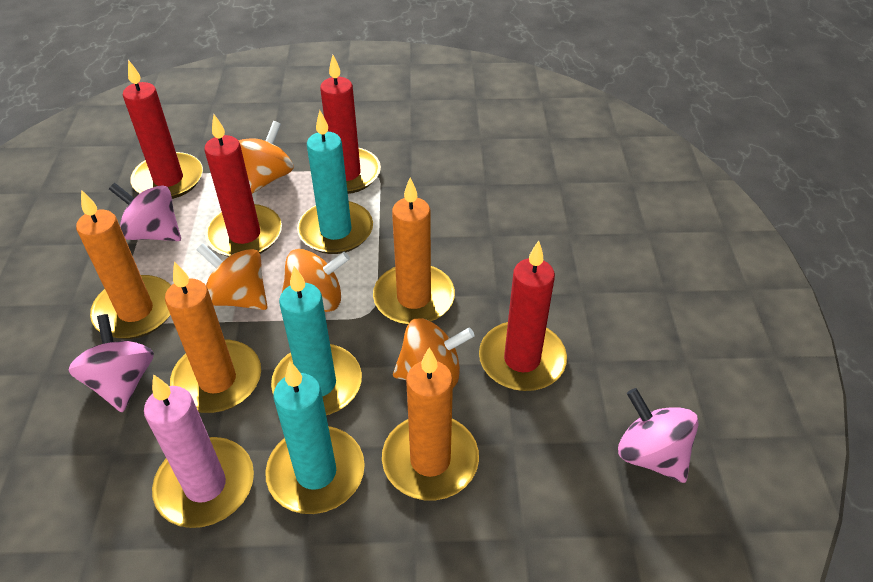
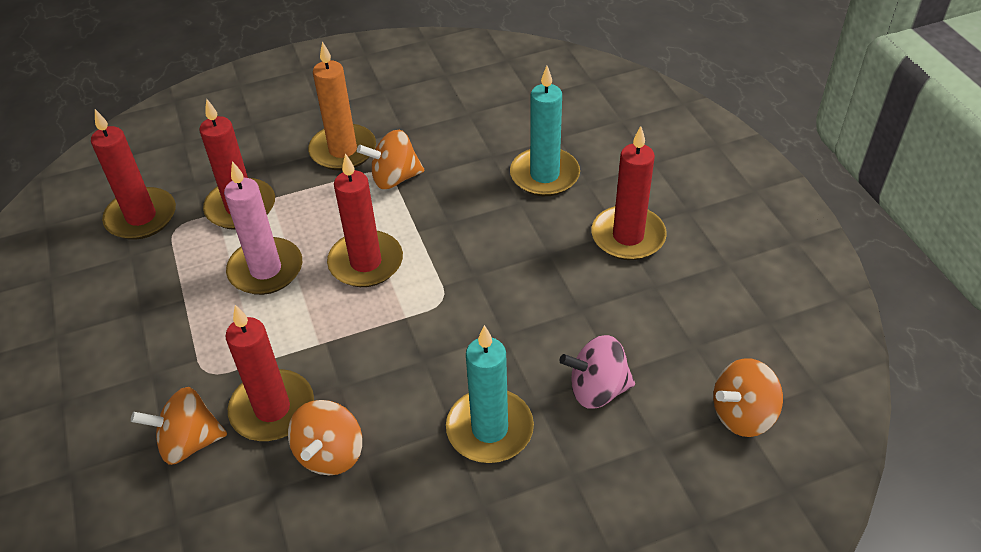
orange candle: 4 -> 1
pink spinning top: 3 -> 1
red candle: 4 -> 5
turquoise candle: 3 -> 2

